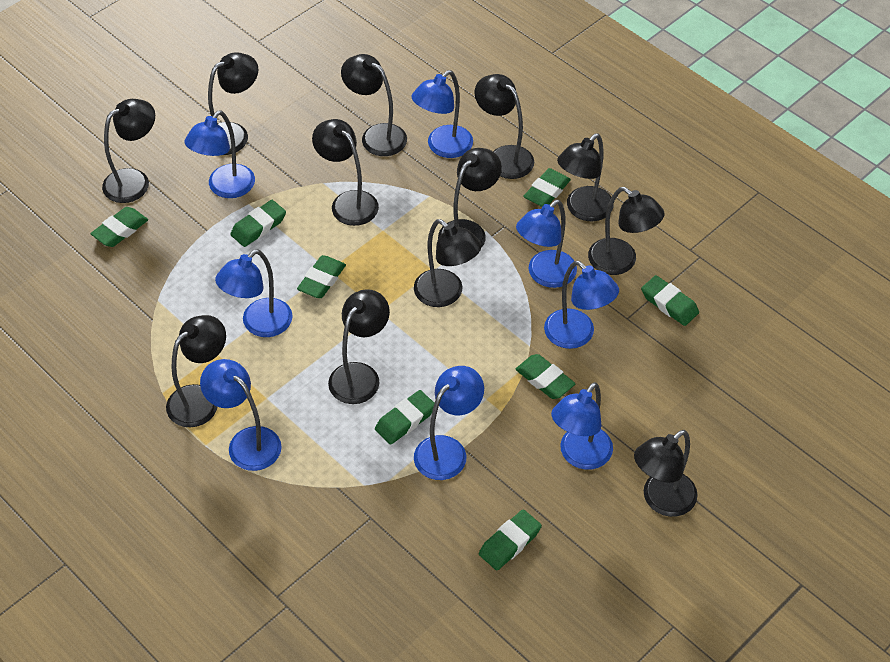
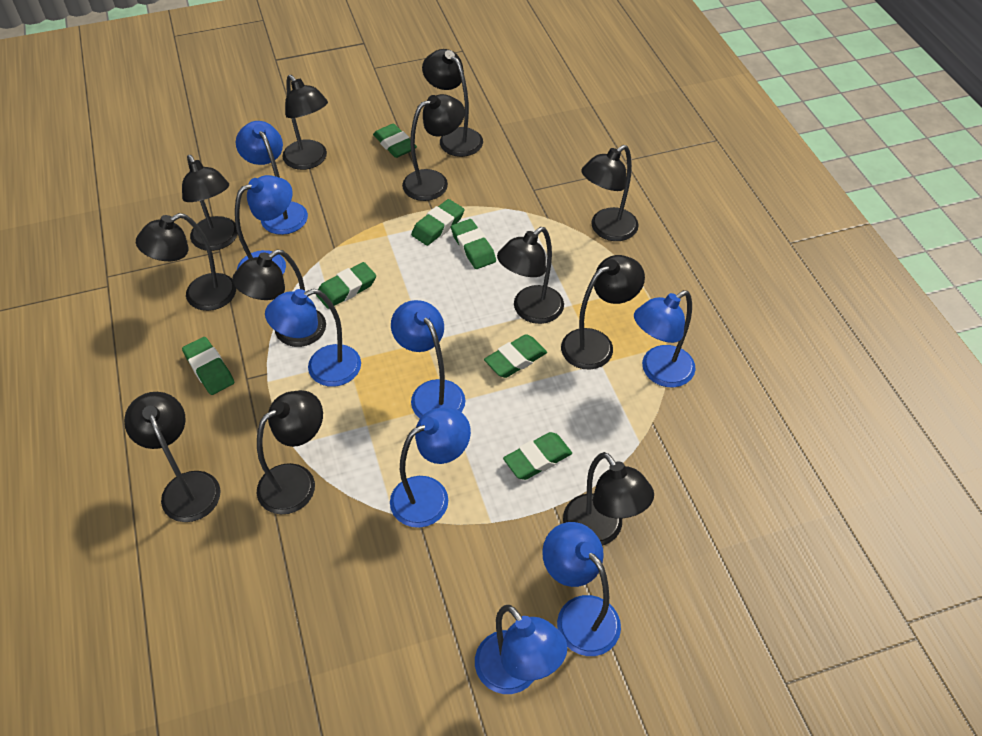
green eraser: 8 -> 7

